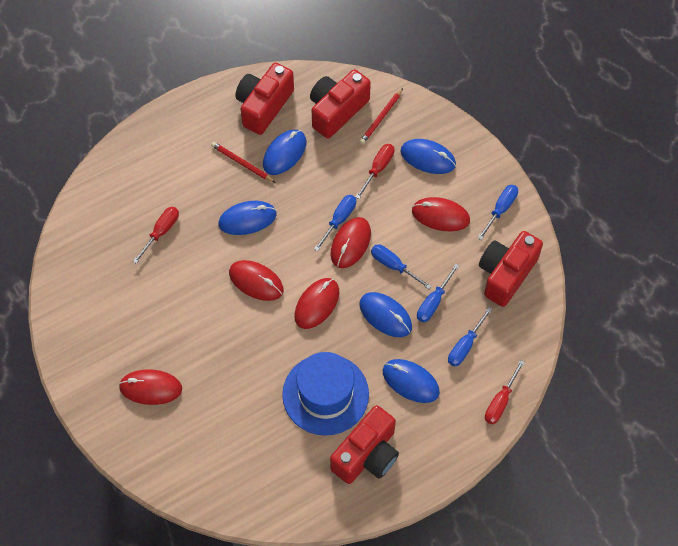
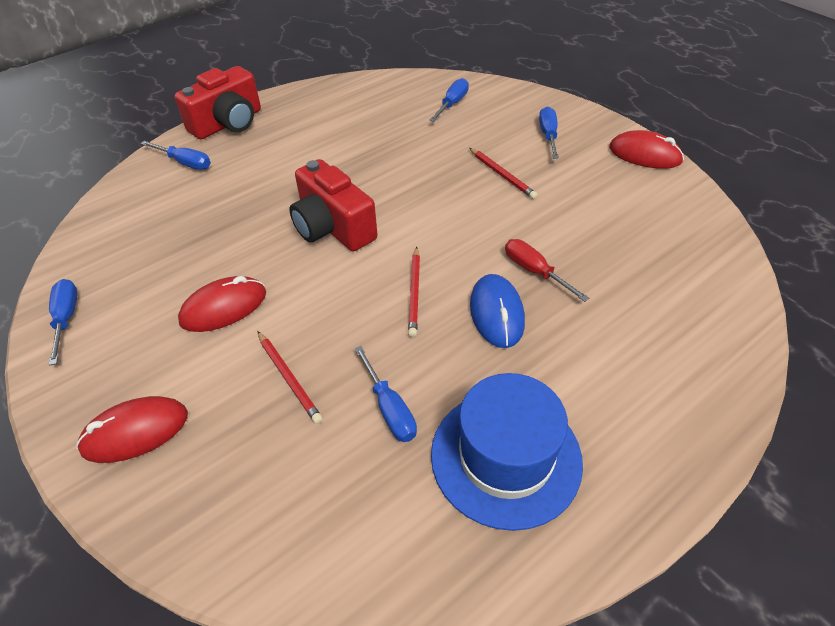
blue mouse: 5 -> 1
red camera: 4 -> 2
red mouse: 5 -> 3
red pencil: 2 -> 3
red screwdriver: 3 -> 1

